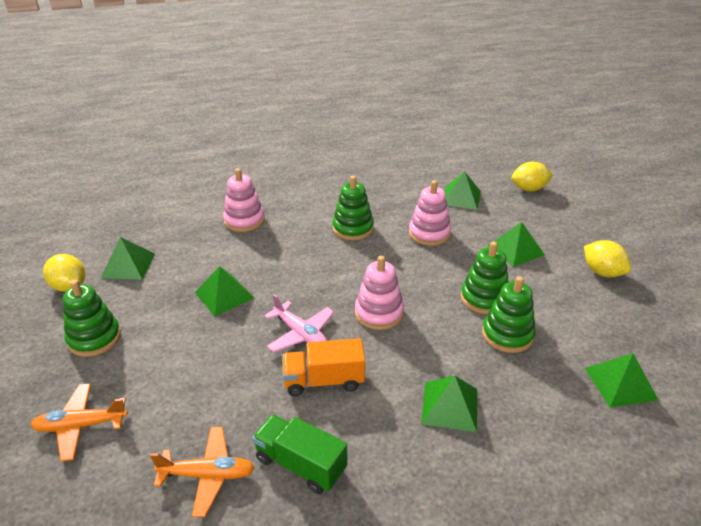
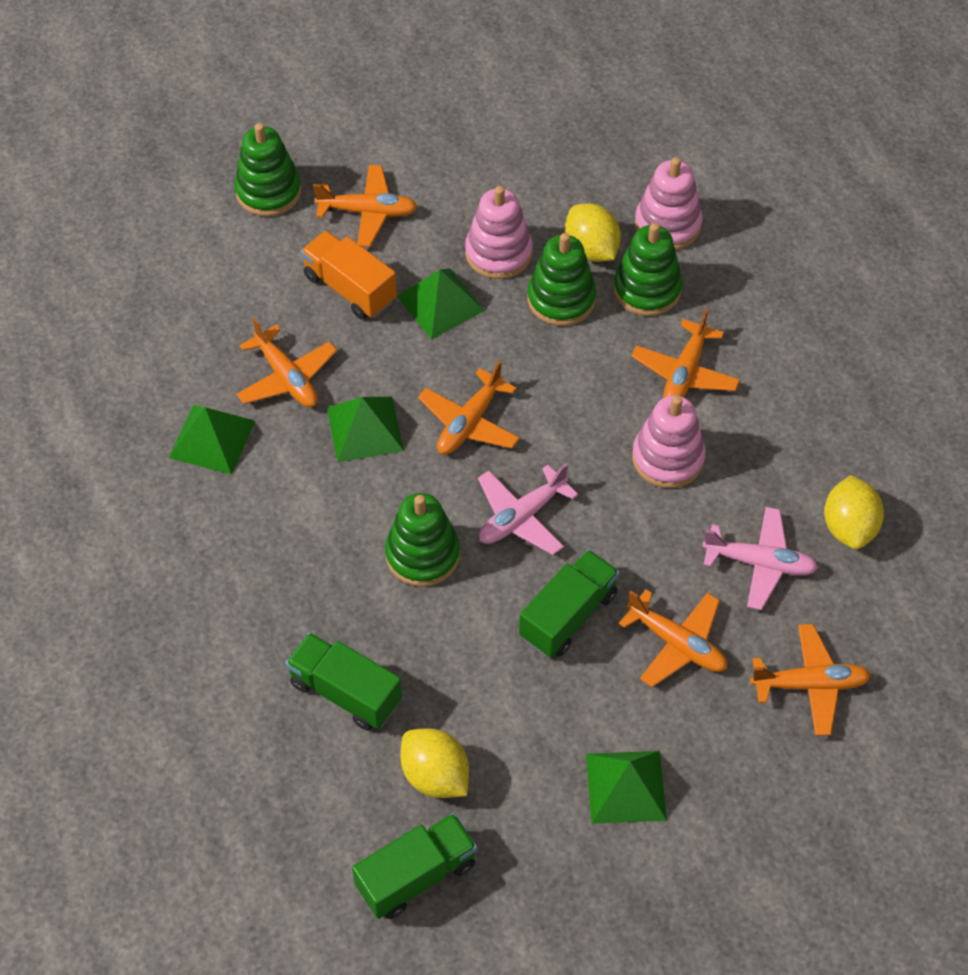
green pyramid: 6 -> 4
green truck: 1 -> 3
orange plane: 2 -> 6
pink plane: 1 -> 2

